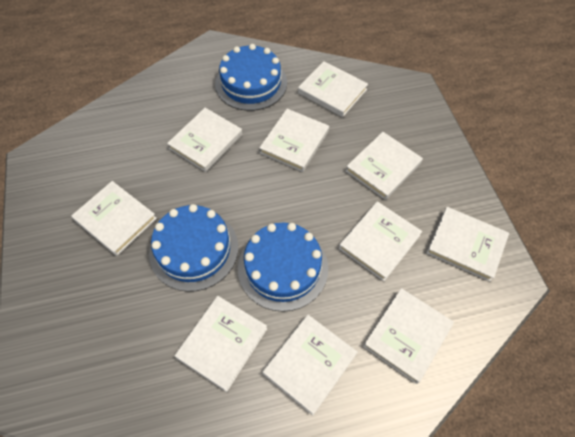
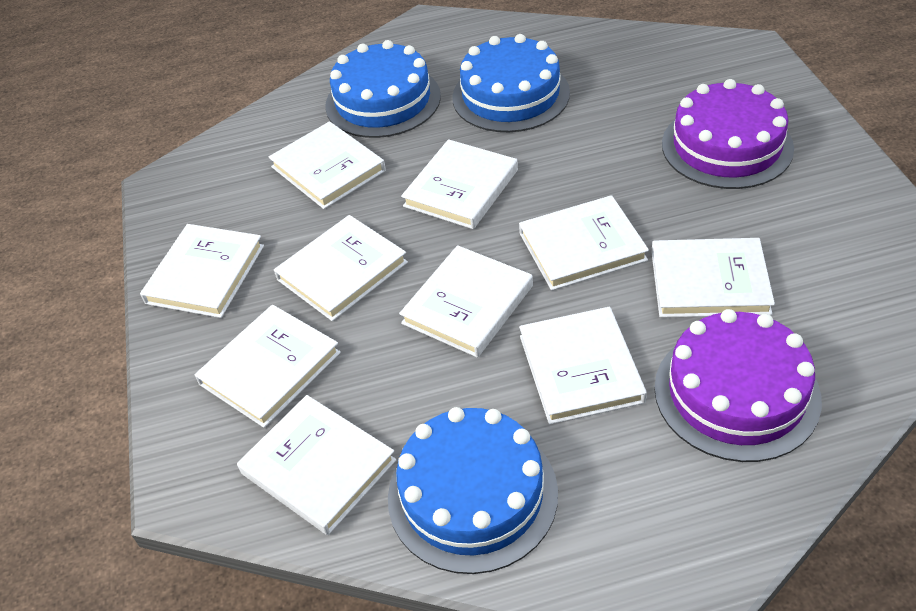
purple cake: 0 -> 2

